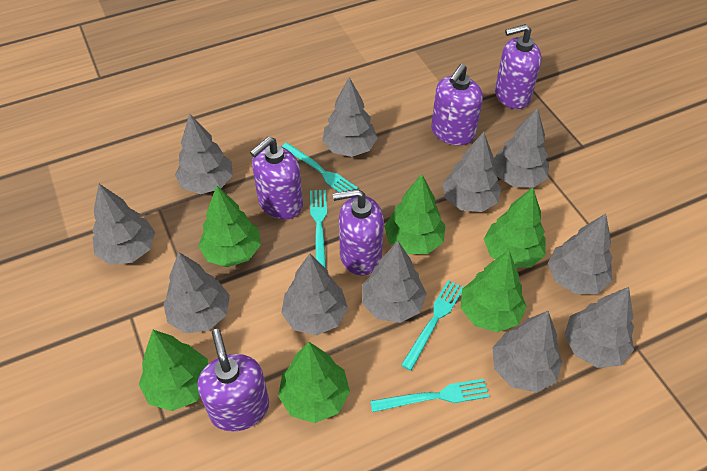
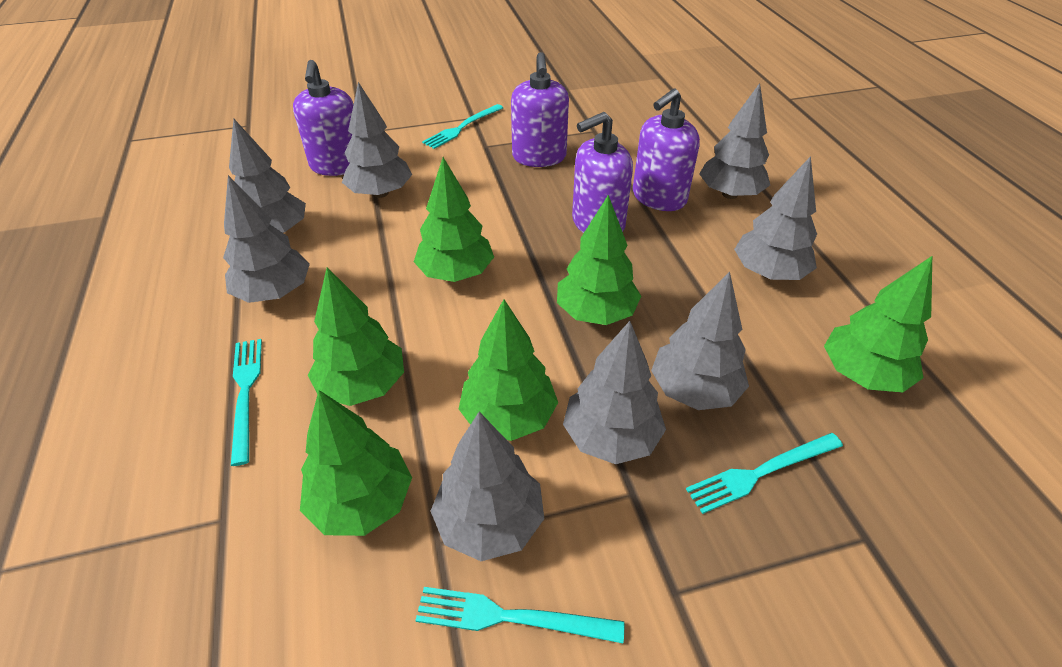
grey tree: 11 -> 8
purple soap dispenser: 5 -> 4

